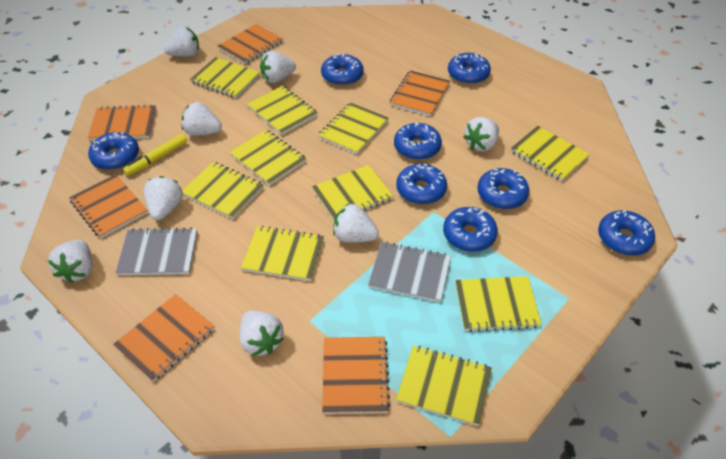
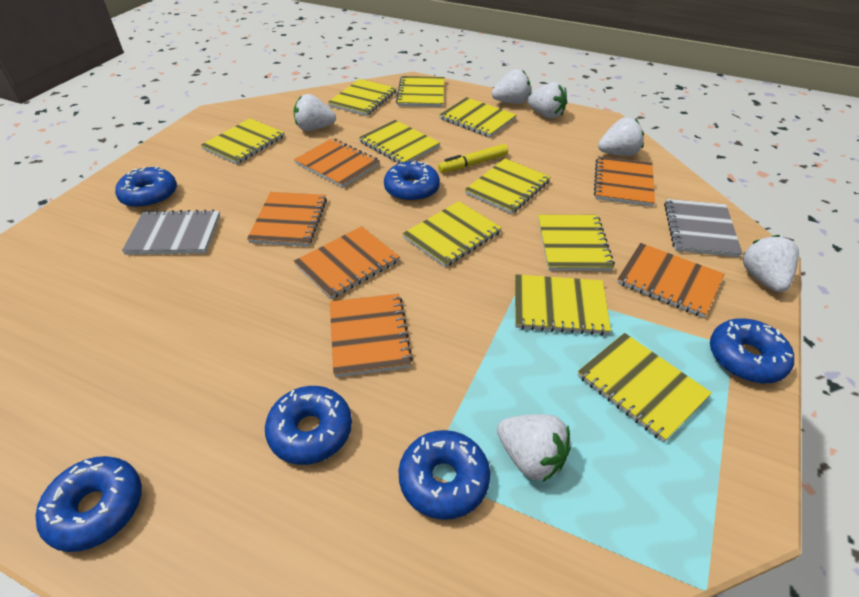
blue donut: 8 -> 6
white strawberry: 8 -> 6

